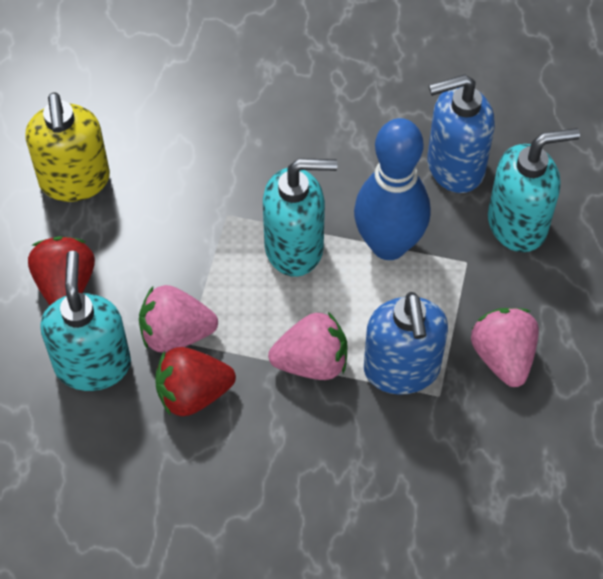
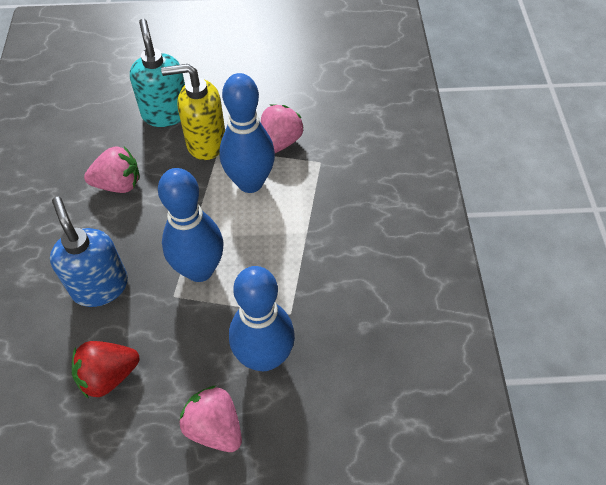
blue bowling pin: 1 -> 3
blue soap dispenser: 2 -> 1
red strawberry: 2 -> 1
turquoise soap dispenser: 3 -> 1

